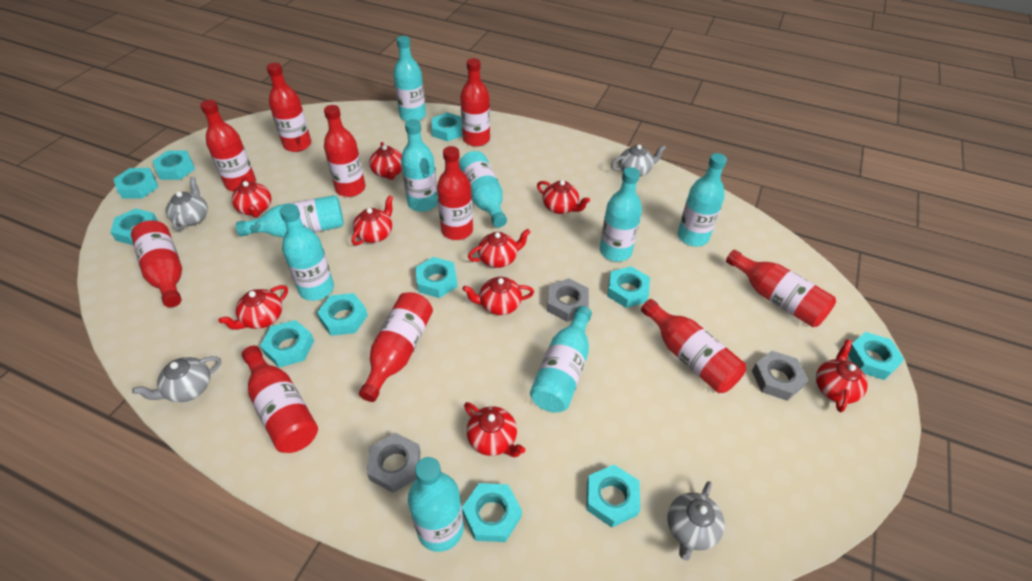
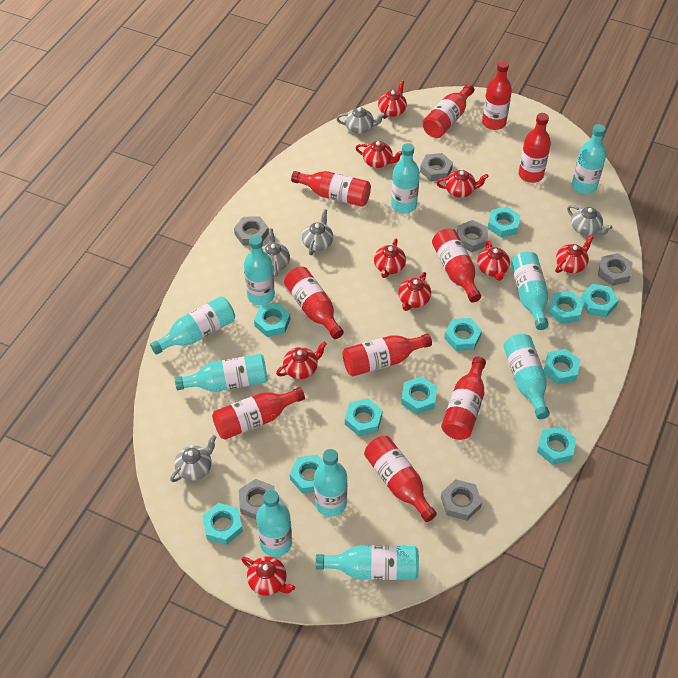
grey nut: 3 -> 6
grey teapot: 4 -> 5
turquoise bottle: 9 -> 10

